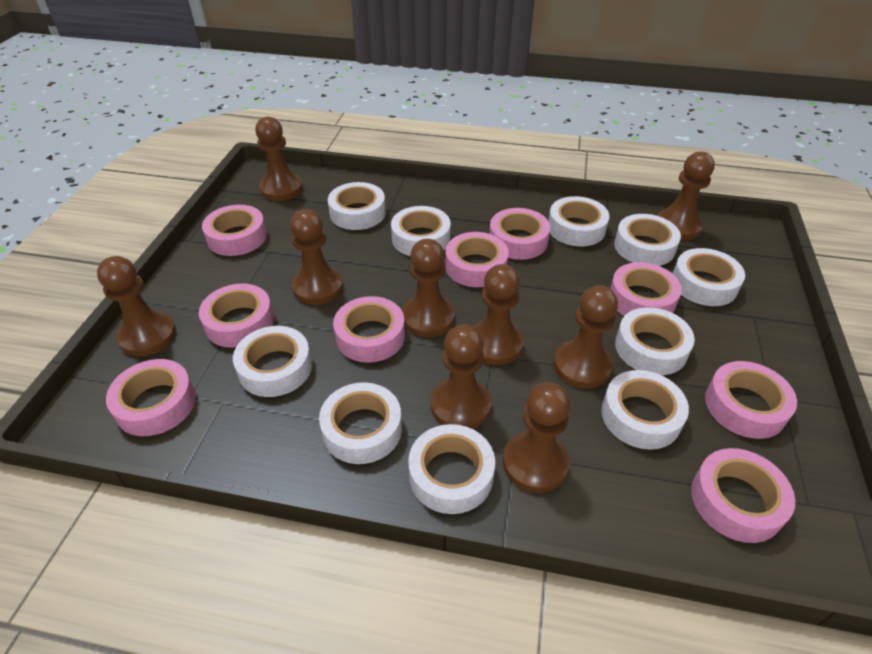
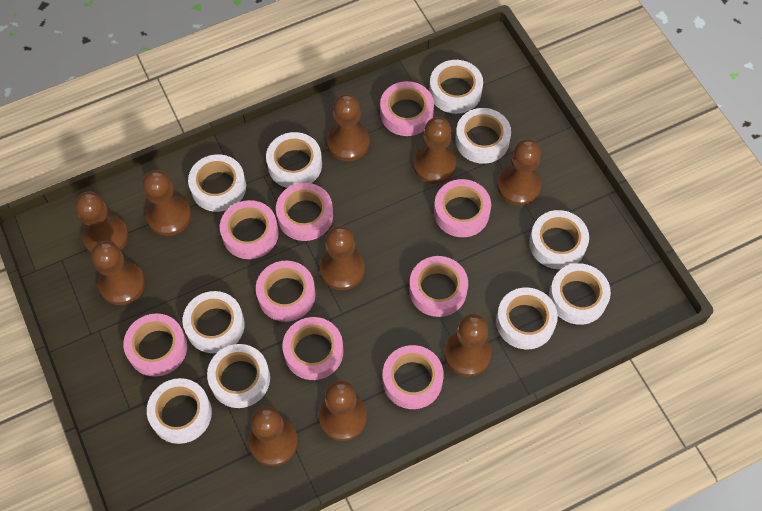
brown pawn: 9 -> 10

